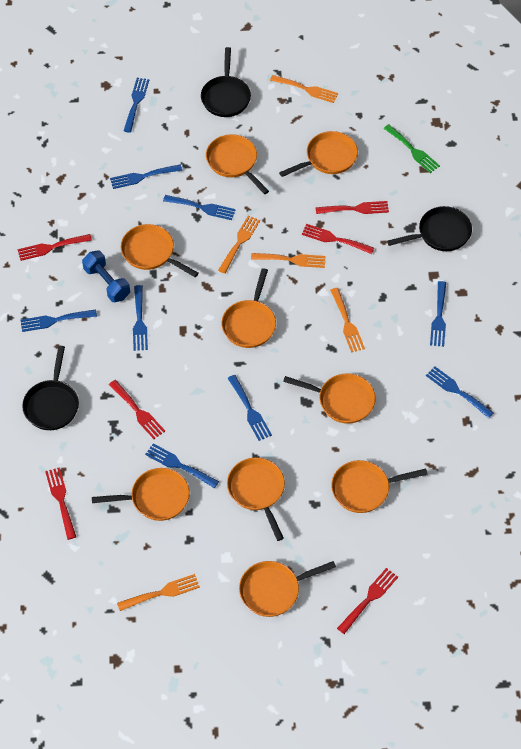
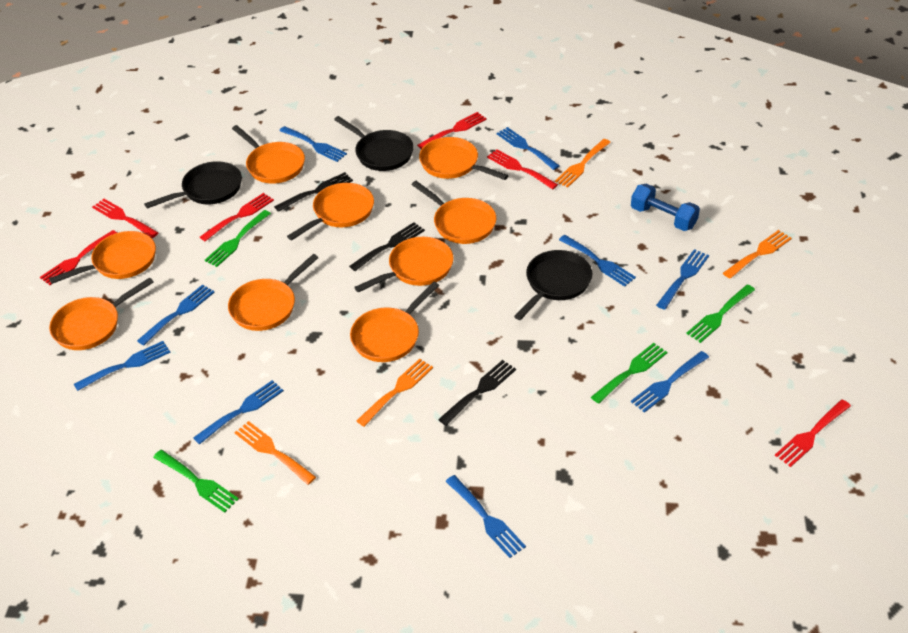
black fork: 0 -> 3
green fork: 1 -> 4
orange fork: 5 -> 4

